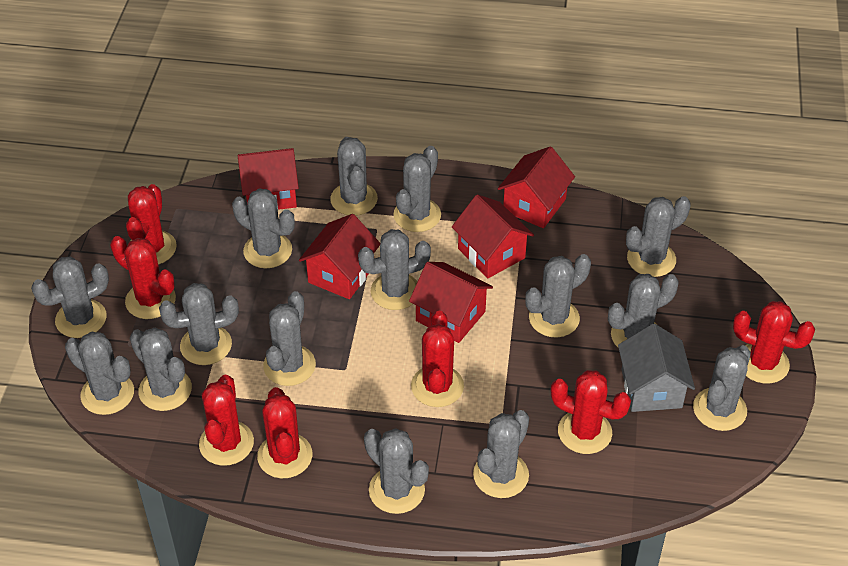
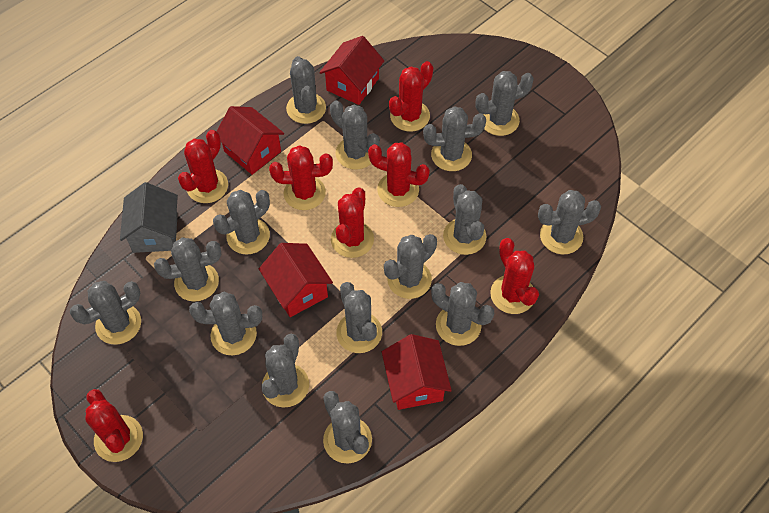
red house: 5 -> 4

